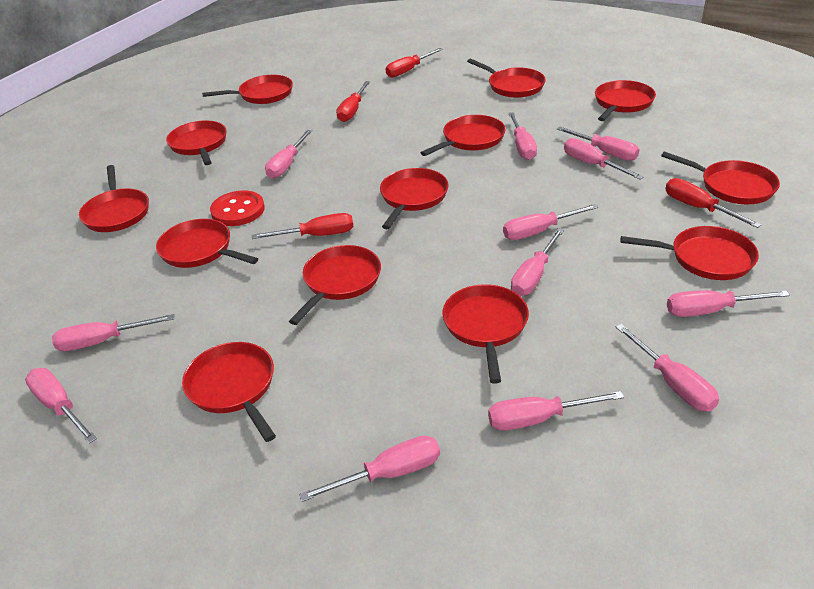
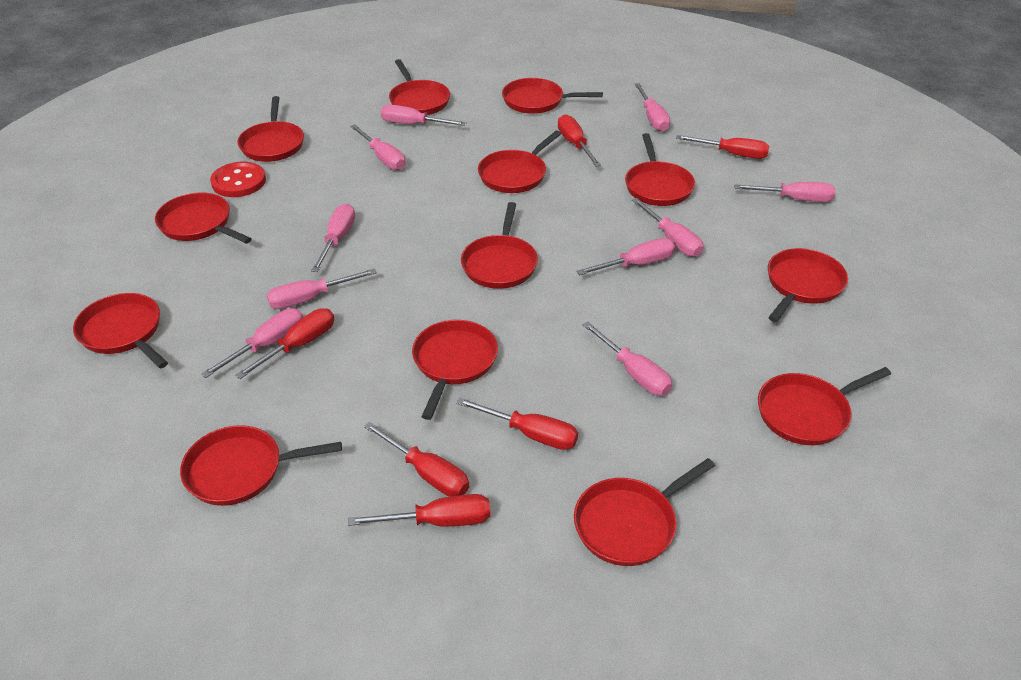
pink screwdriver: 12 -> 10
red screwdriver: 4 -> 6

